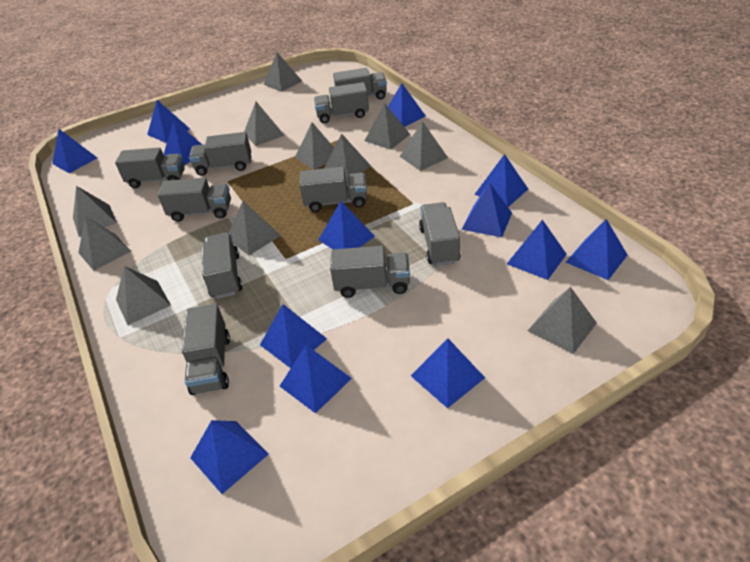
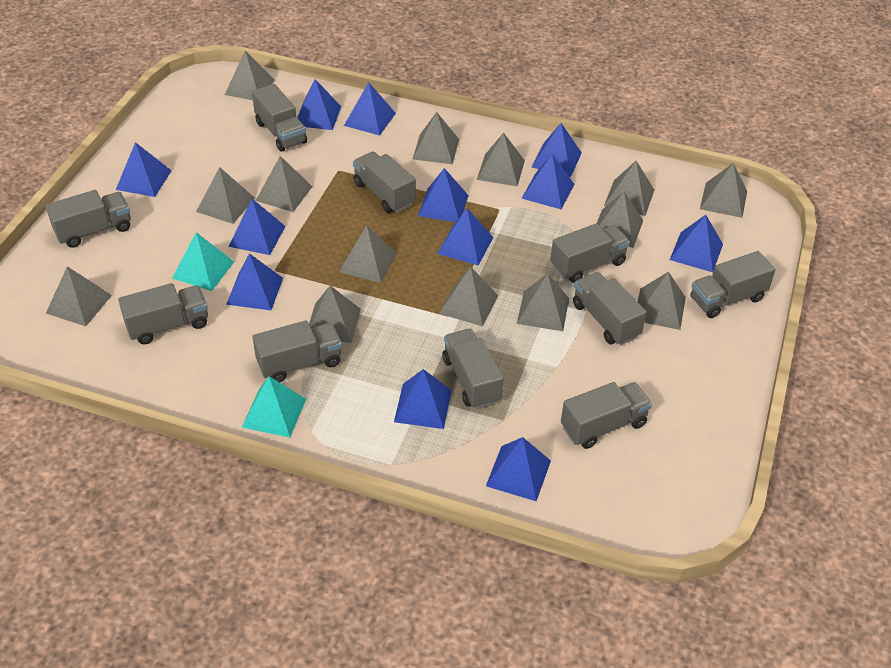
blue pyramid: 13 -> 12
grey pyramid: 11 -> 14
turquoise pyramid: 0 -> 2

